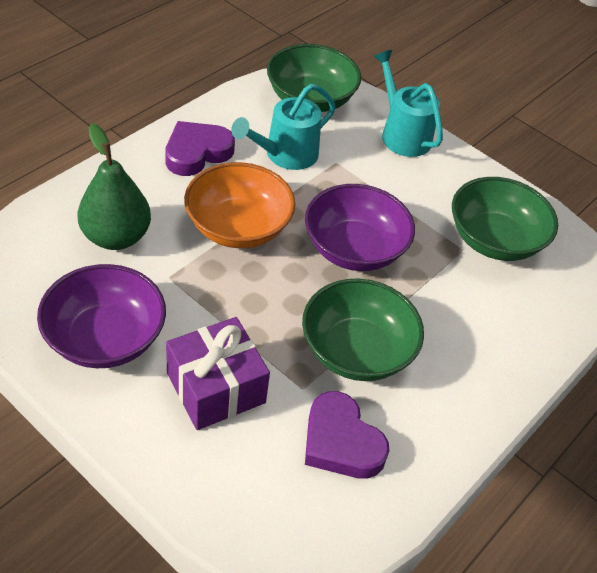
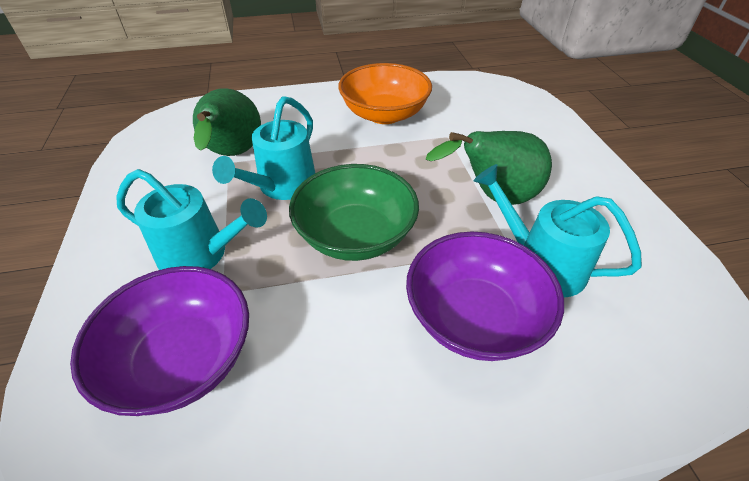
green bowl: 3 -> 1
green pear: 1 -> 2
purple gift: 1 -> 0
purple heart: 2 -> 0
turquoise watering can: 2 -> 3

